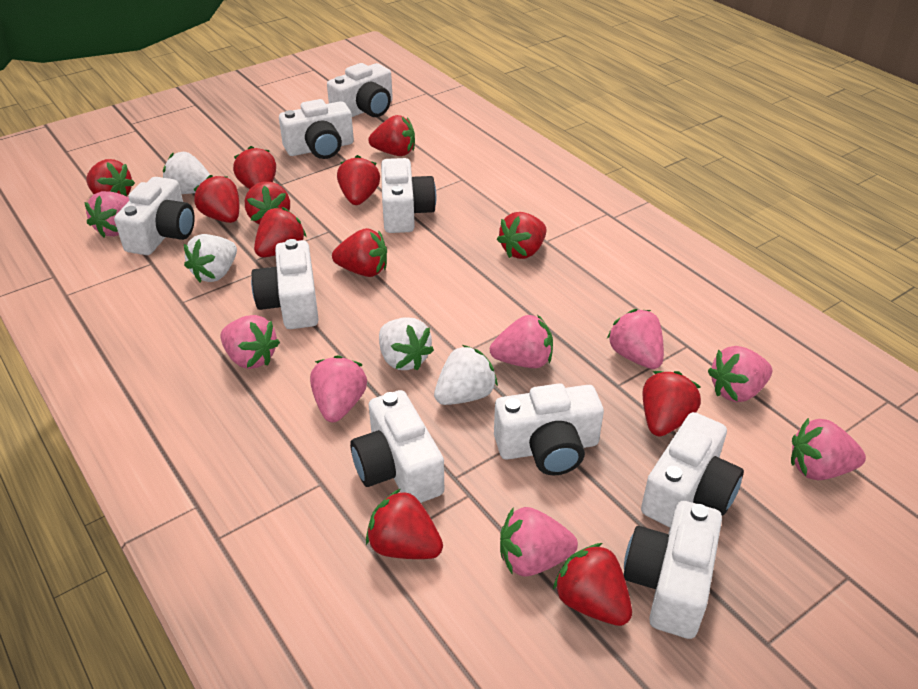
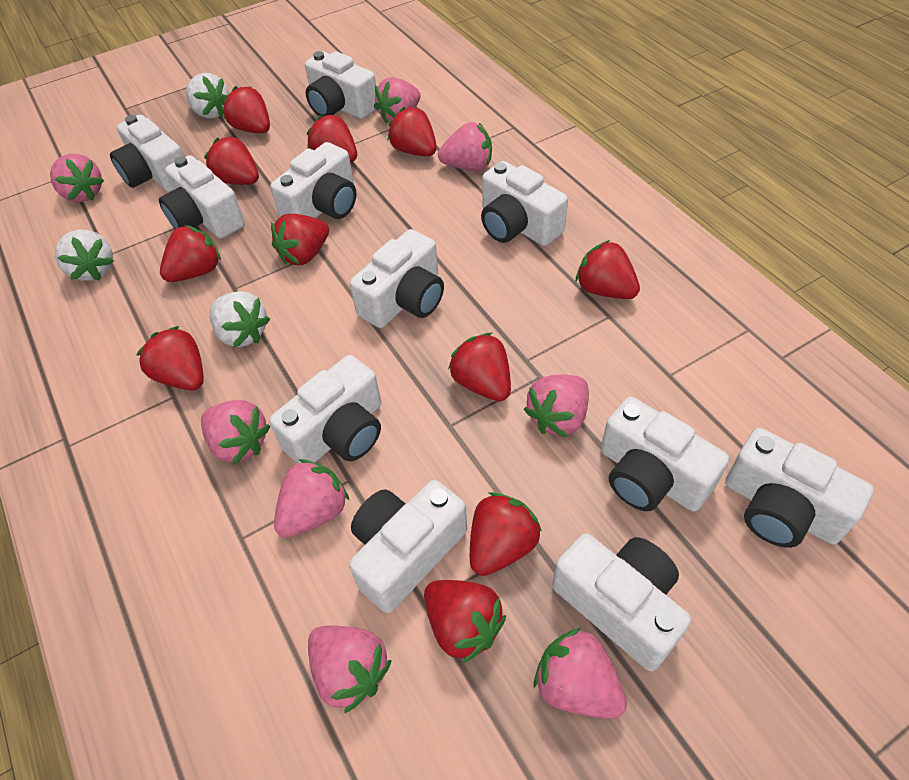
red strawberry: 12 -> 11
white camera: 9 -> 11
white strawberry: 4 -> 3

